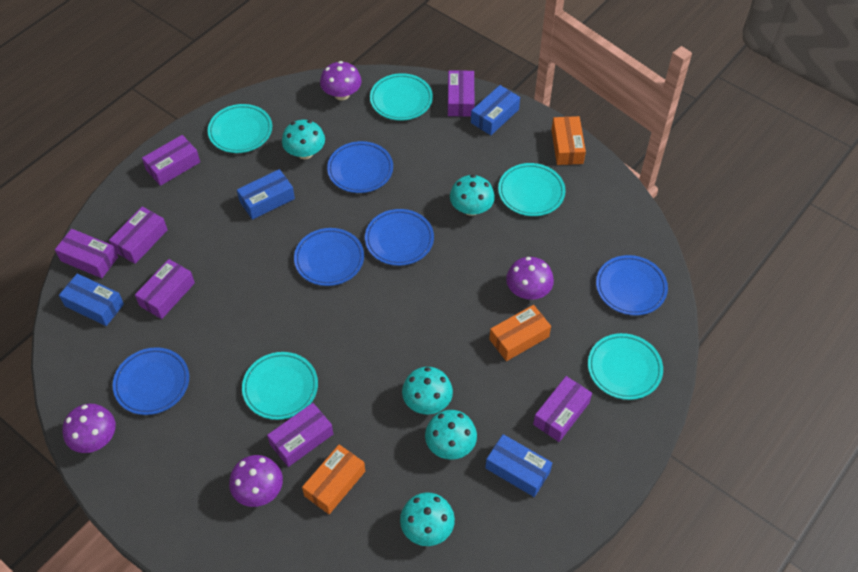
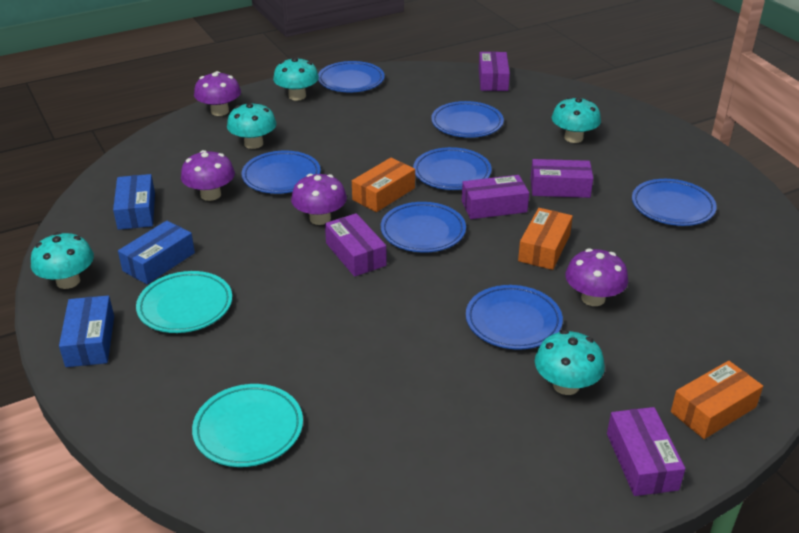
blue box: 4 -> 3
blue plate: 5 -> 7
purple box: 7 -> 5
turquoise plate: 5 -> 2

